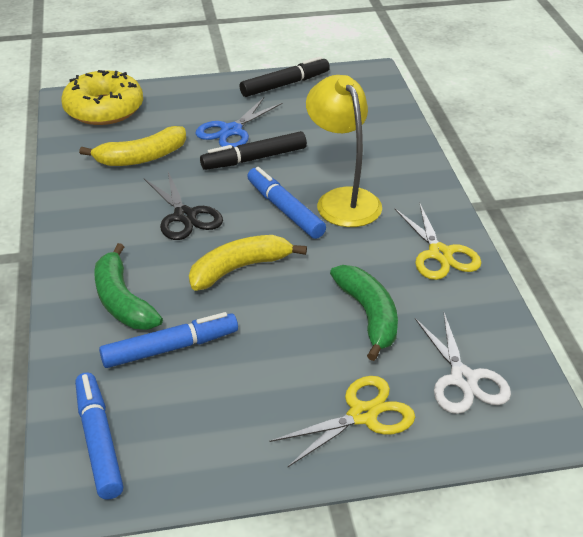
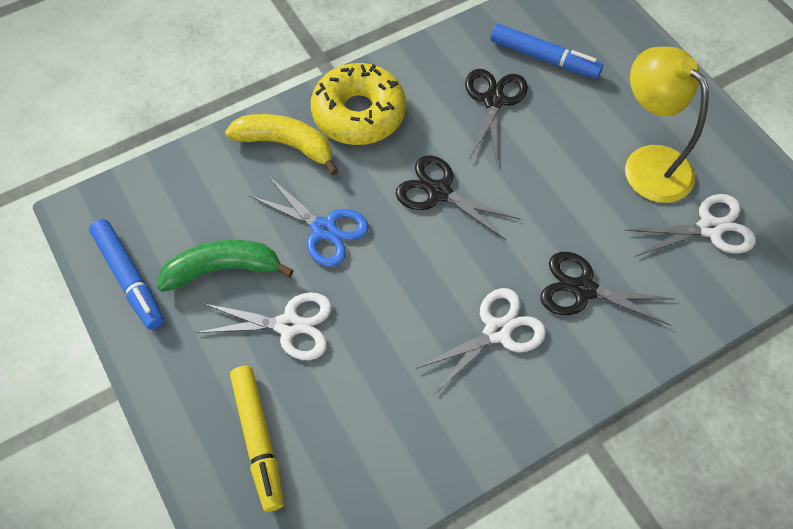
black marker: 2 -> 0
black scissors: 1 -> 3
blue marker: 3 -> 2
green banana: 2 -> 1
white scissors: 1 -> 3
yellow banana: 2 -> 1
yellow marker: 0 -> 1
yellow scissors: 2 -> 0

